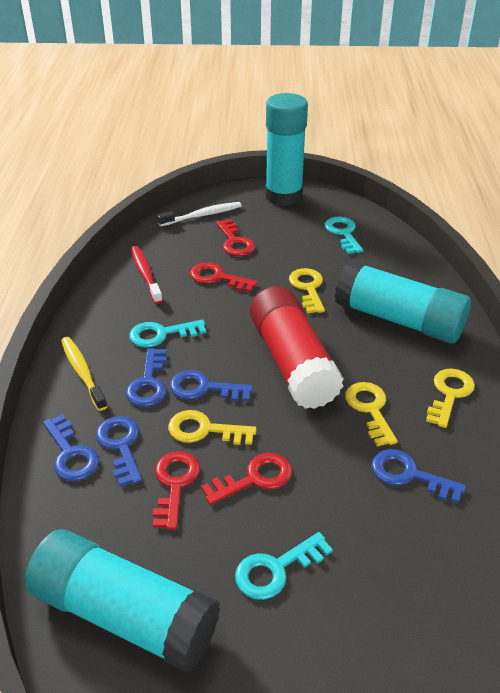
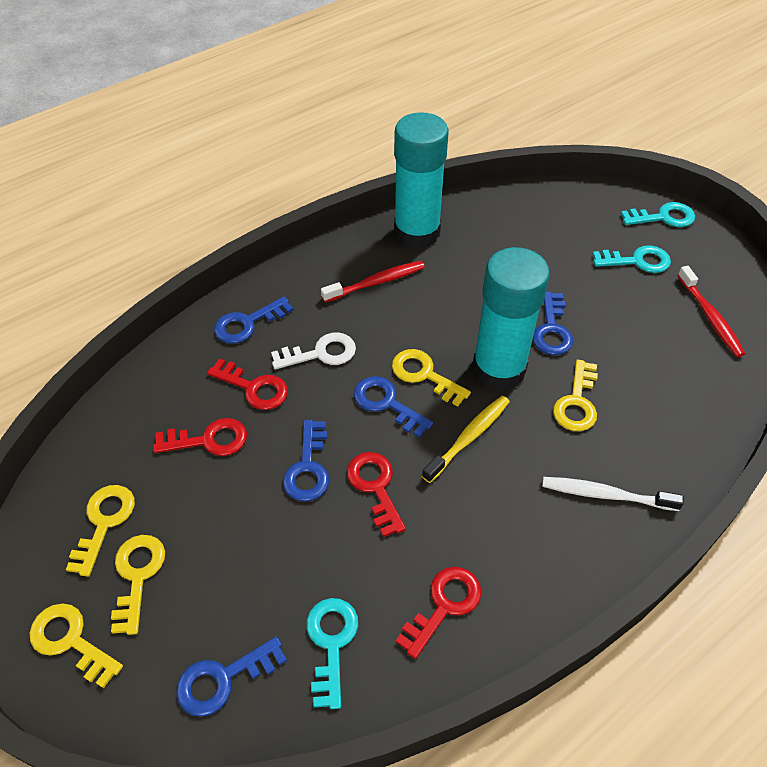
red glue stick: 1 -> 0
red toothbrush: 1 -> 2
turquoise glue stick: 3 -> 2
white key: 0 -> 1
yellow key: 4 -> 5

